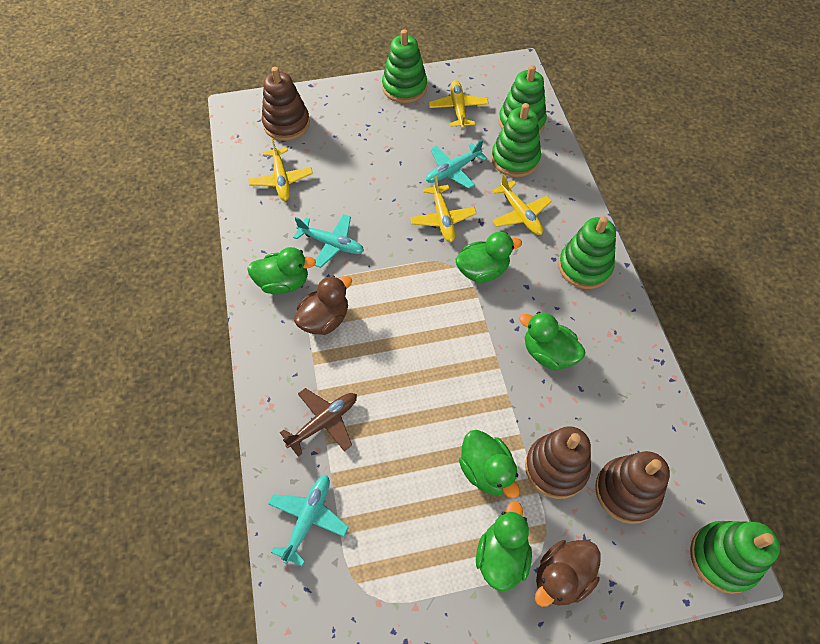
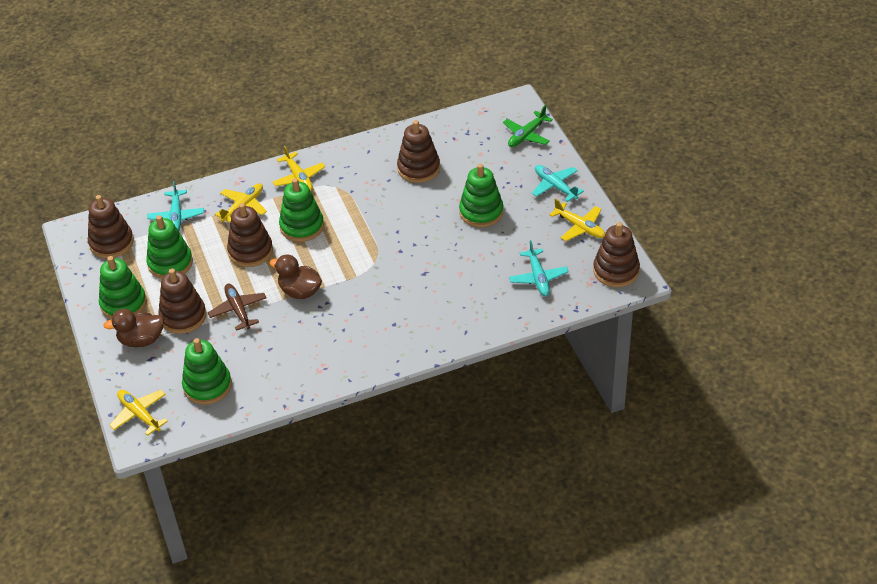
brown stacking toy: 3 -> 5
green duck: 5 -> 0
green plane: 0 -> 1

